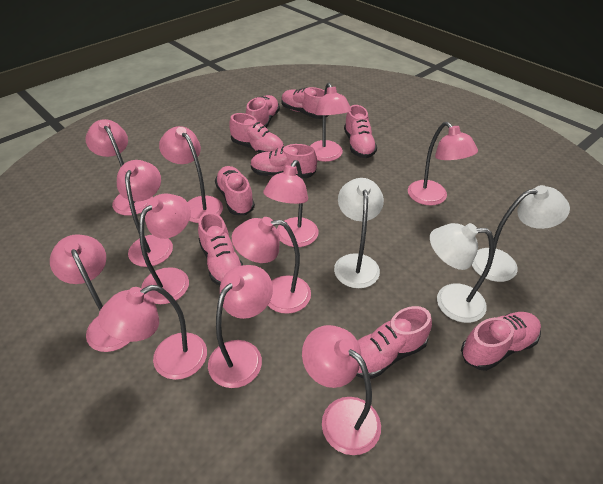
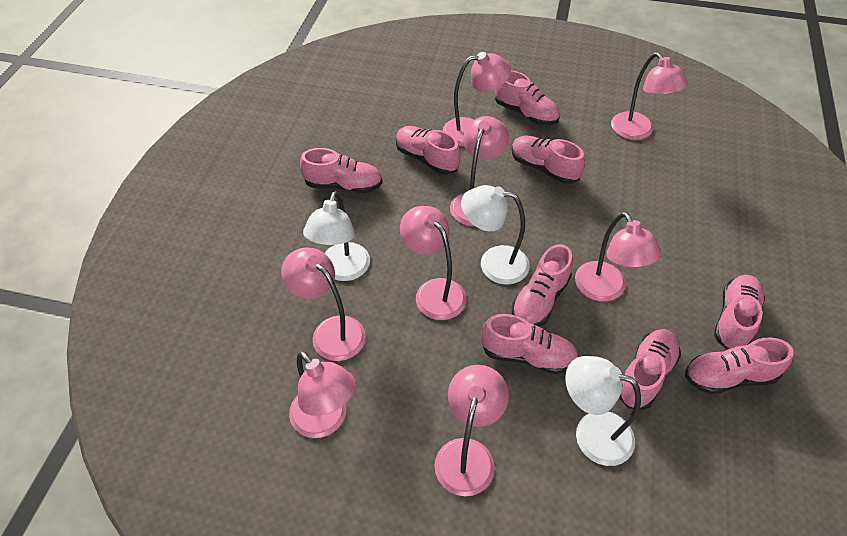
pink lamp: 12 -> 8

